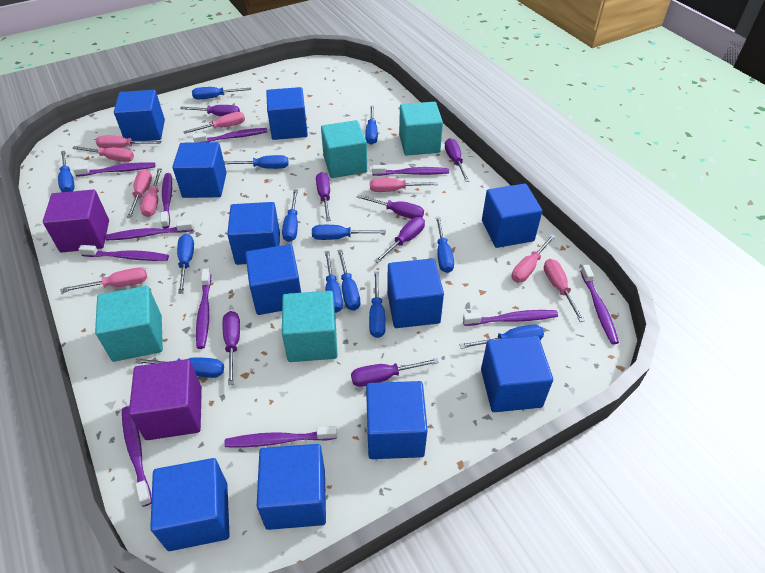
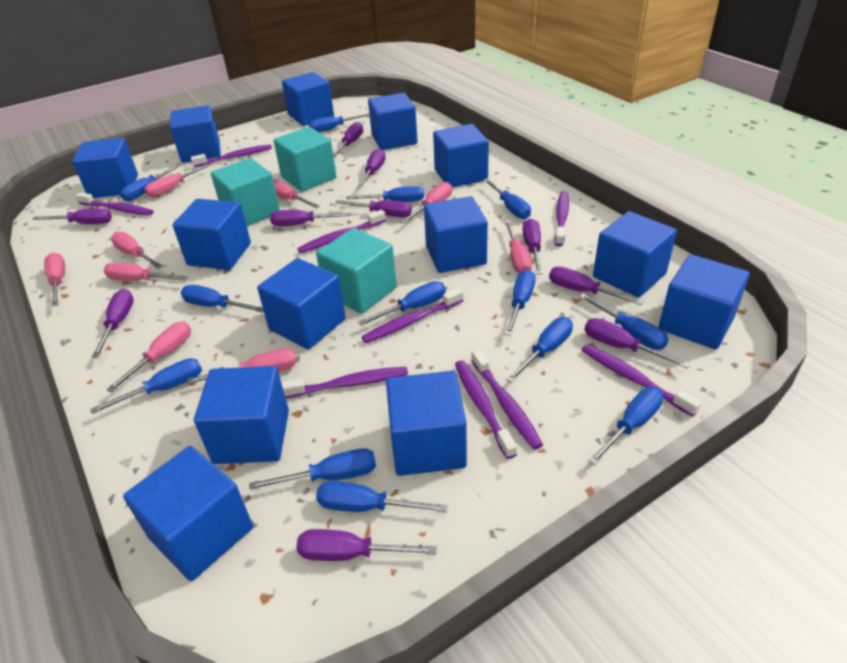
blue cube: 11 -> 13
purple cube: 2 -> 0
purple screwdriver: 7 -> 10
purple toothbrush: 11 -> 9
turquoise cube: 4 -> 3

